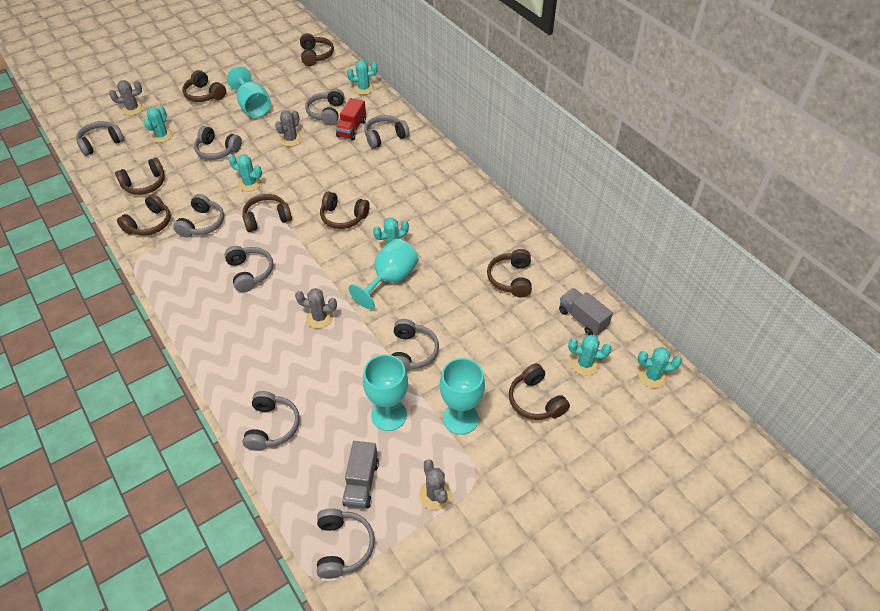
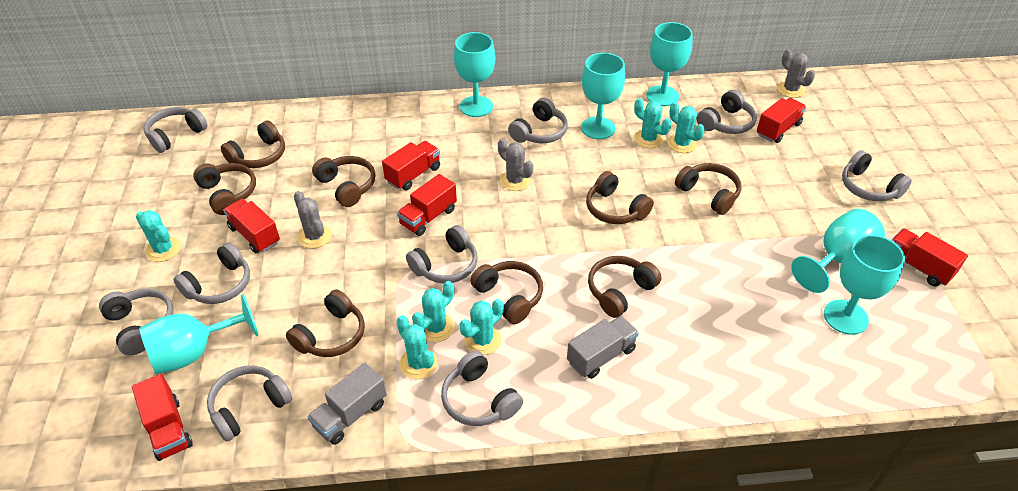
grey cactus: 4 -> 3
red truck: 1 -> 6
turquoise goblet: 4 -> 6

